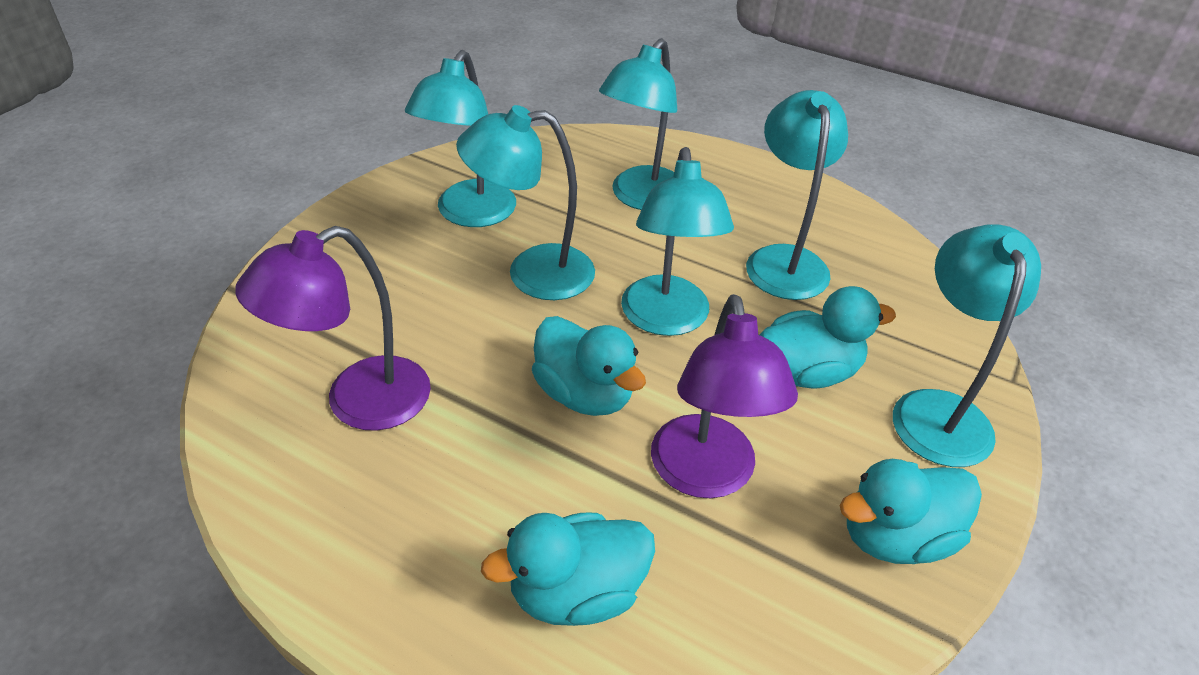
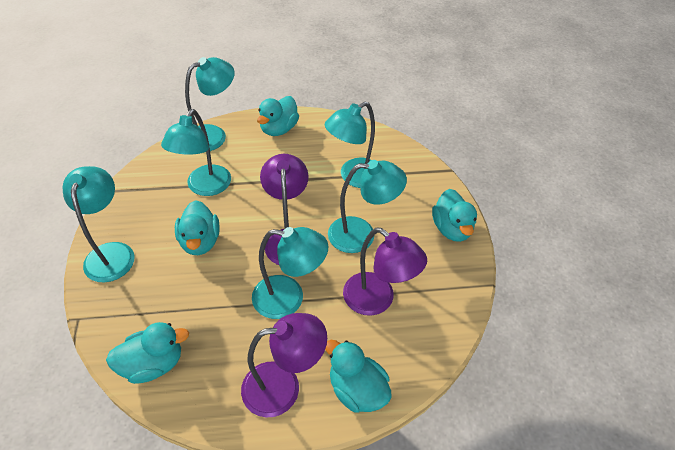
purple lamp: 2 -> 3
turquoise duck: 4 -> 5

